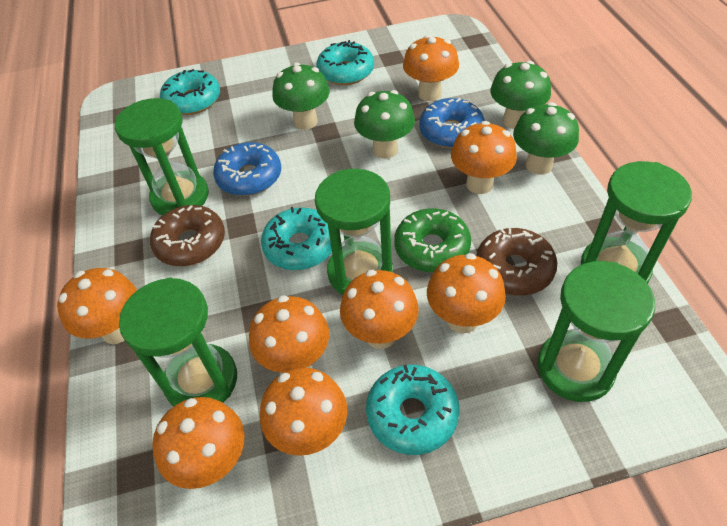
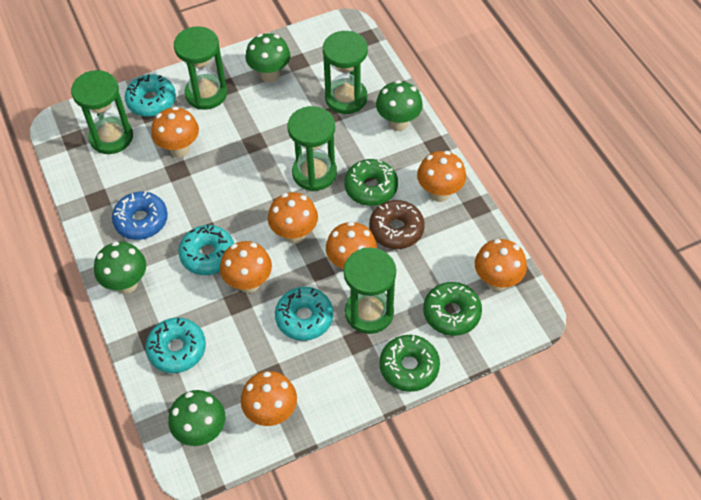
blue donut: 2 -> 1
brown donut: 2 -> 1
green donut: 1 -> 3
orange mushroom: 8 -> 7

